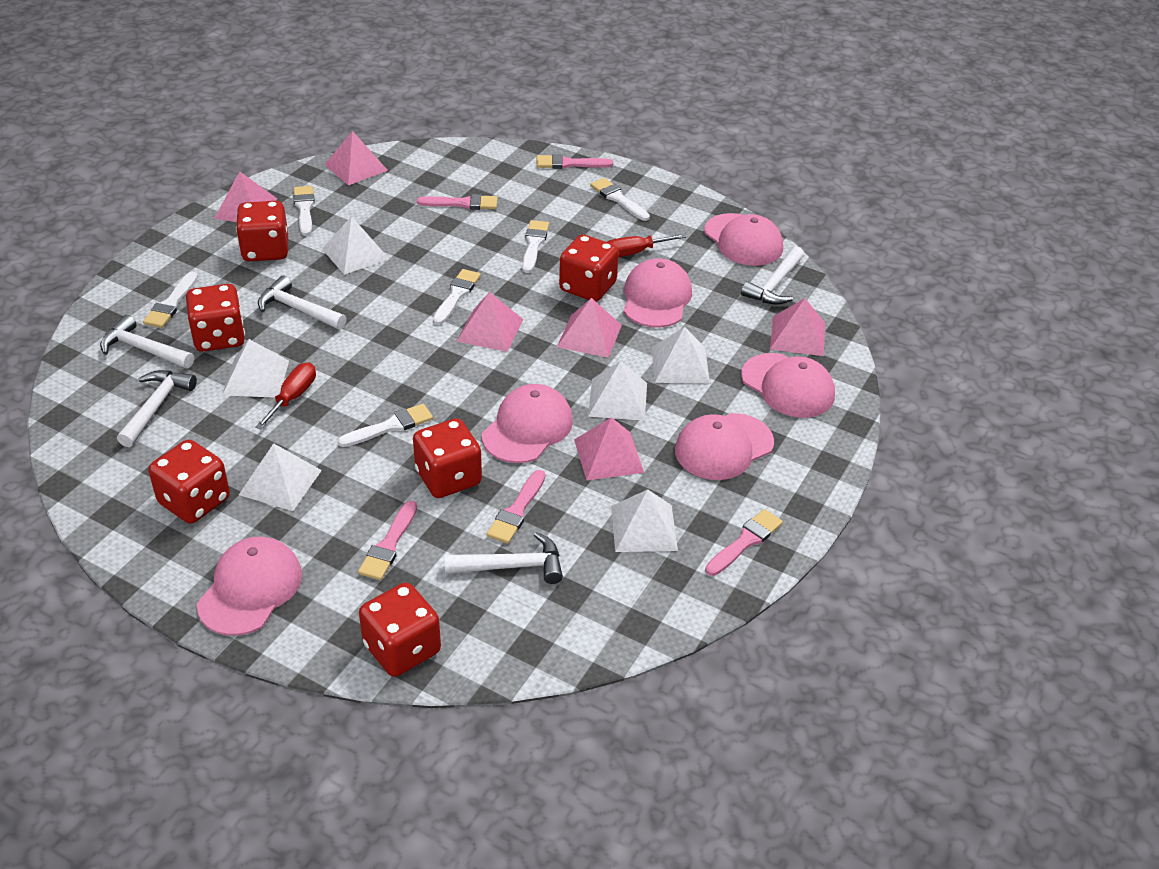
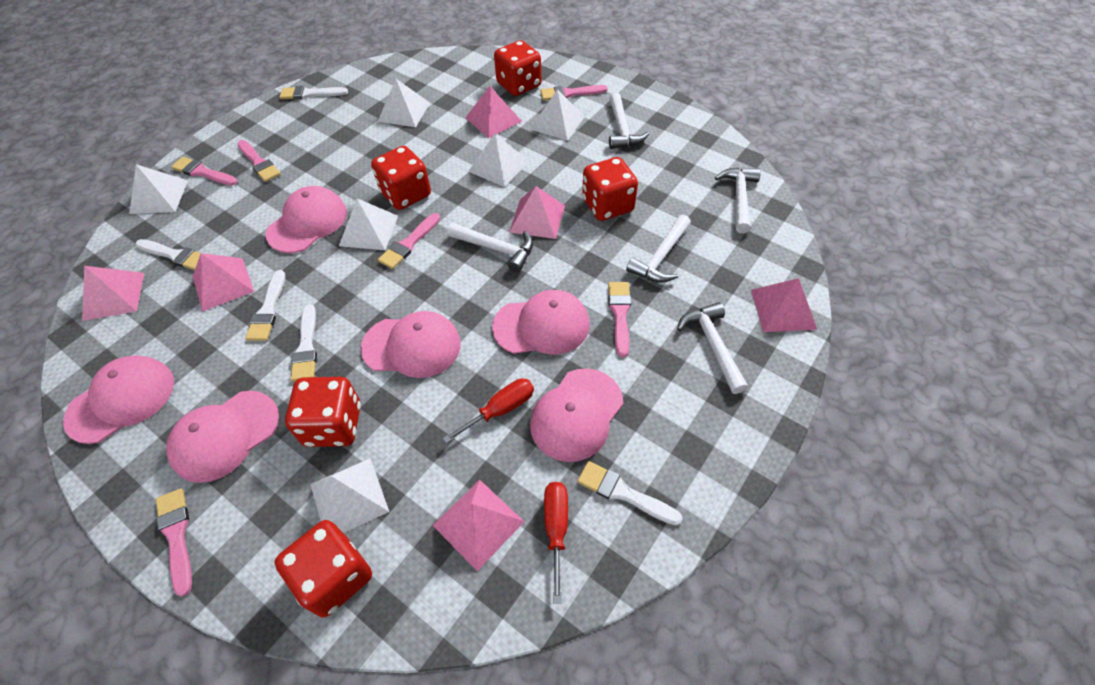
pink brush: 5 -> 6
red dice: 6 -> 5
white brush: 6 -> 5

